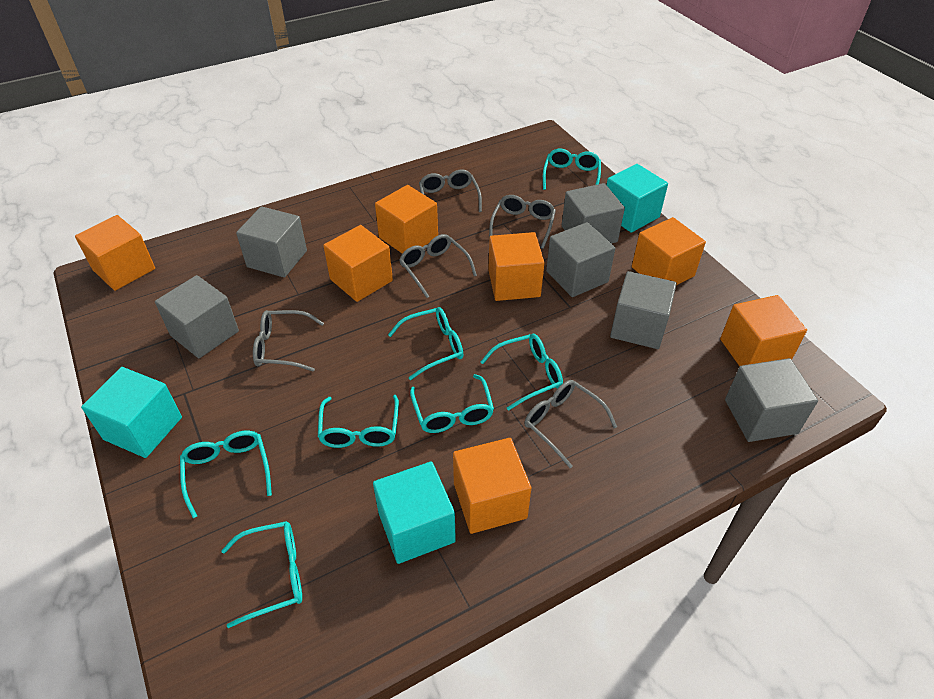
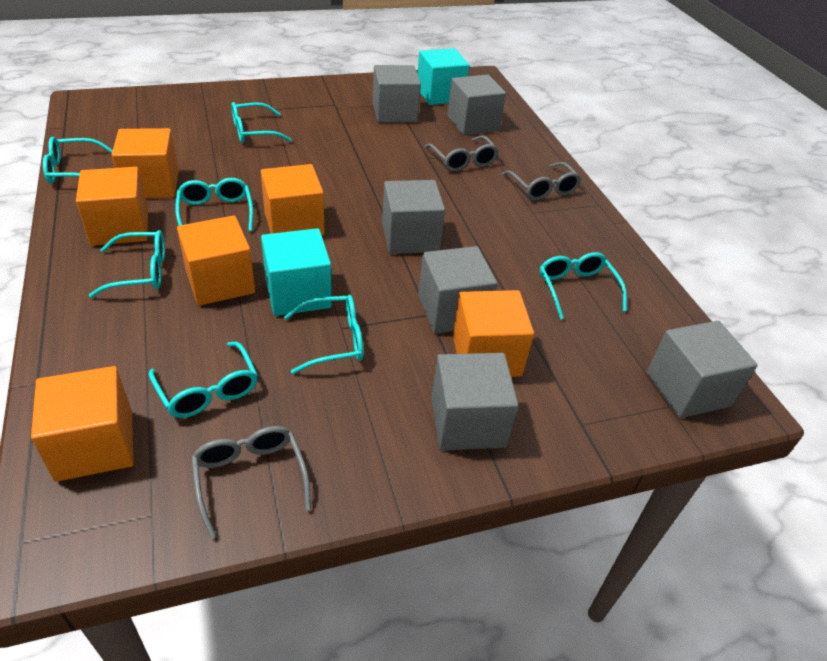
grey glasses: 5 -> 3
orange cube: 7 -> 6
turquoise cube: 3 -> 2

